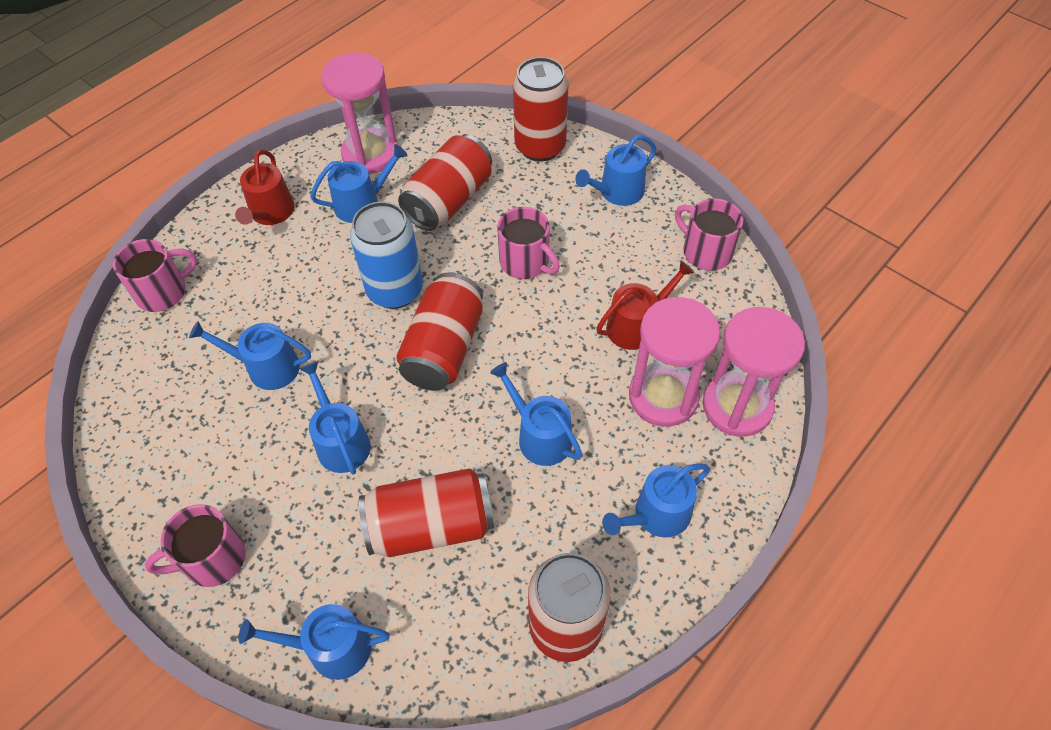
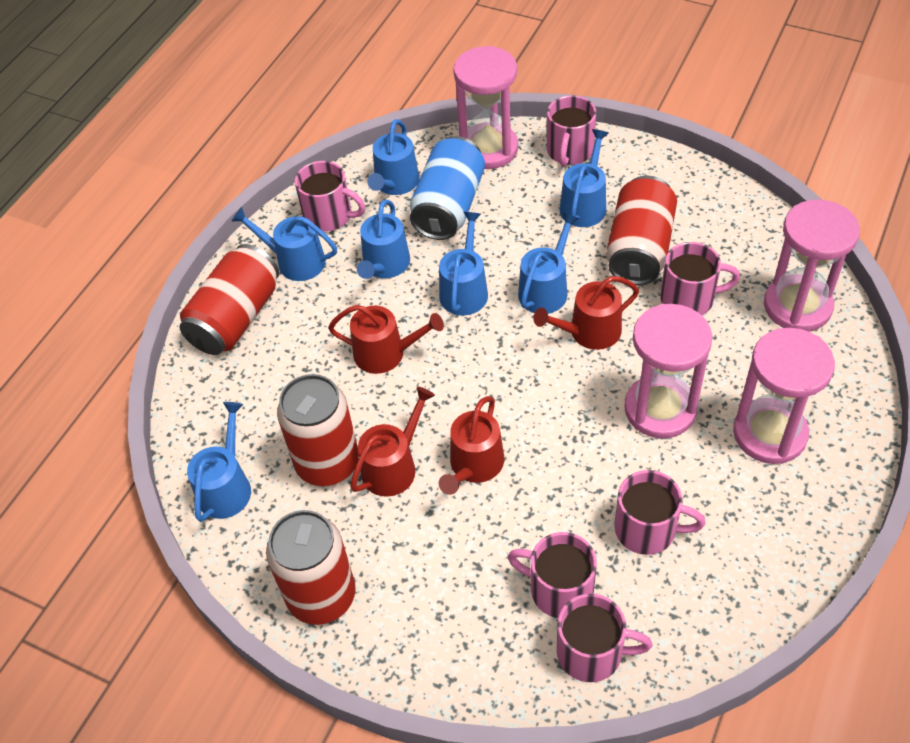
pink hourglass: 3 -> 4
pink mug: 4 -> 6
red can: 5 -> 4
red watering can: 2 -> 4

